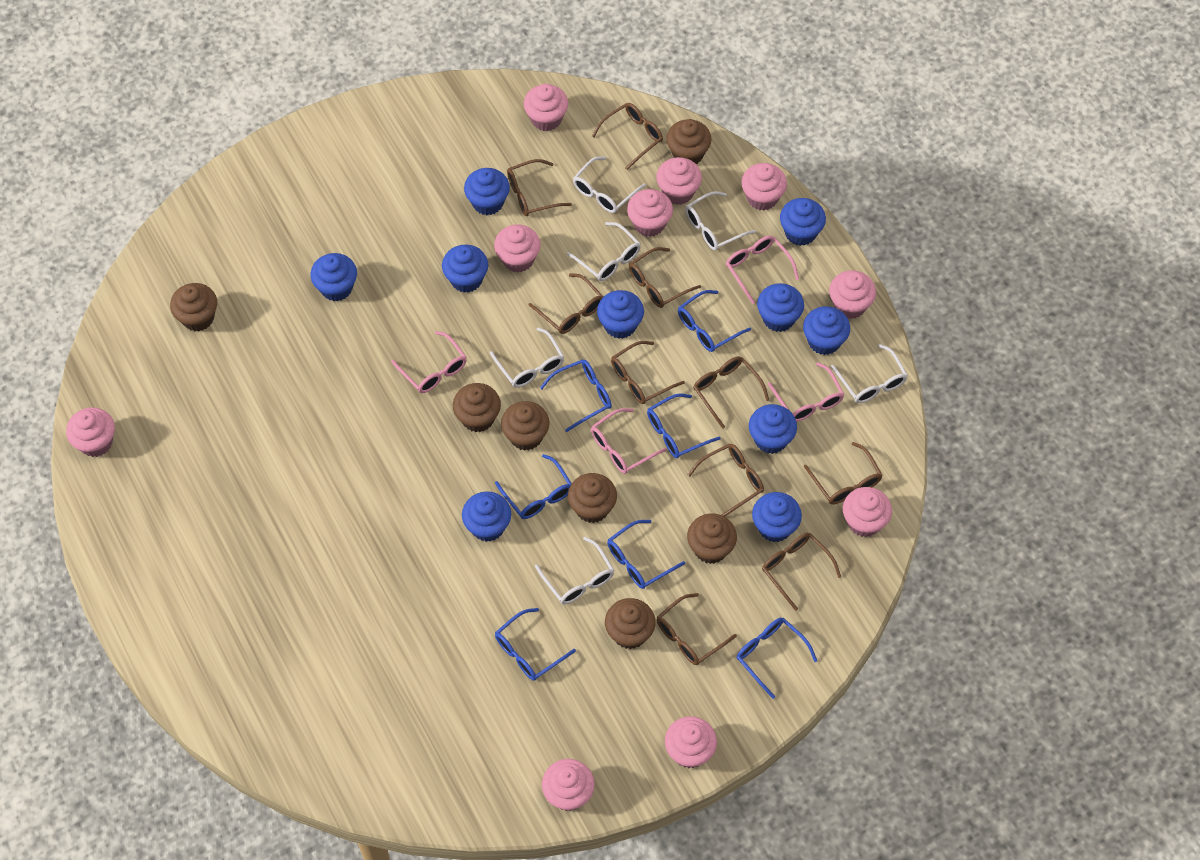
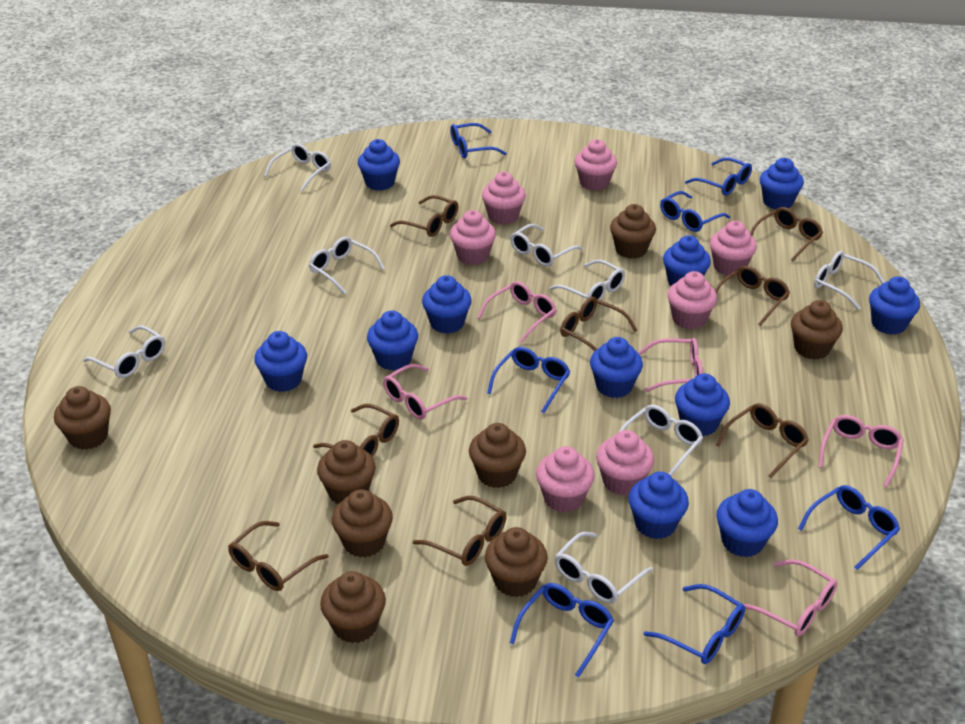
blue cupcake: 10 -> 11
brown cupcake: 7 -> 8
brown glasses: 10 -> 8
pink cupcake: 10 -> 7
pink glasses: 4 -> 5
white glasses: 6 -> 8

